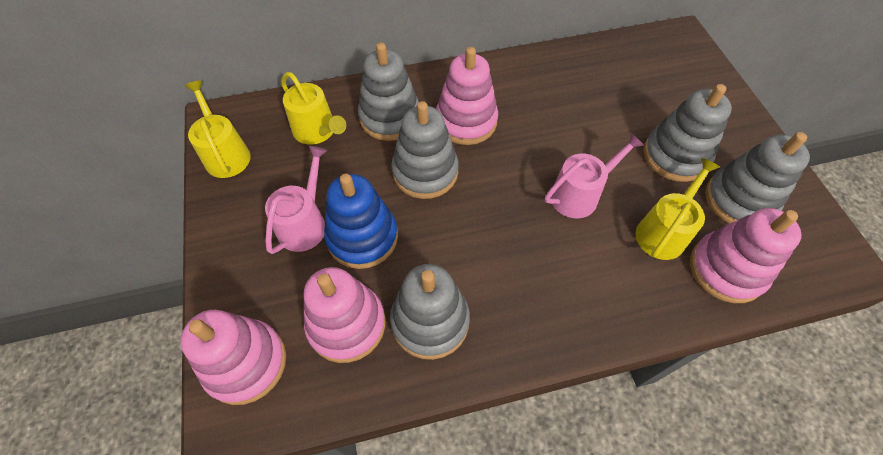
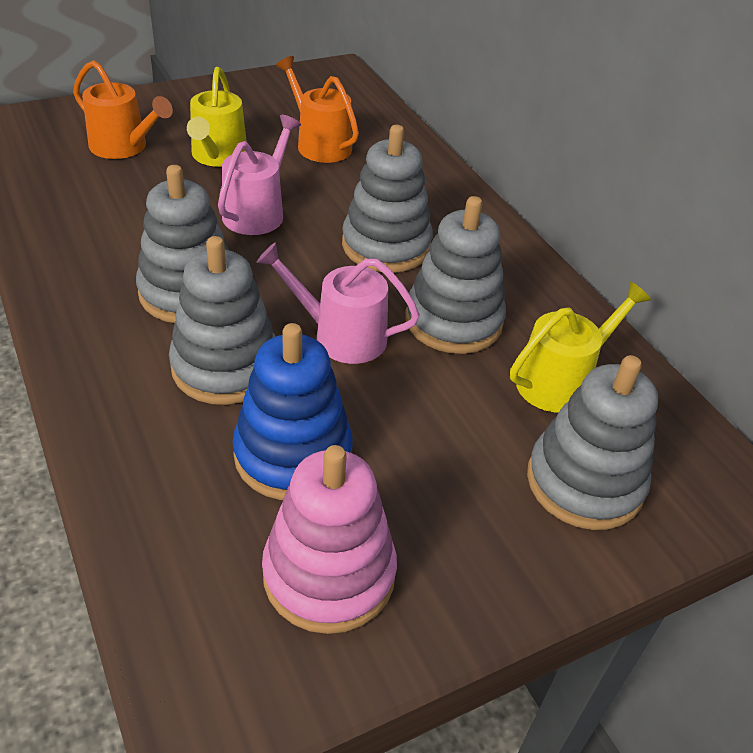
orange watering can: 0 -> 2
pink stacking toy: 4 -> 1
yellow watering can: 3 -> 2

